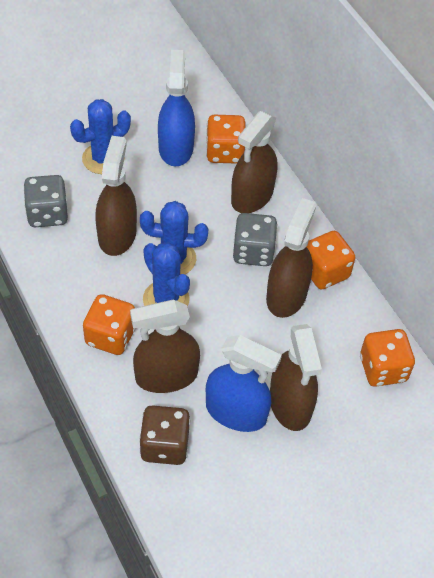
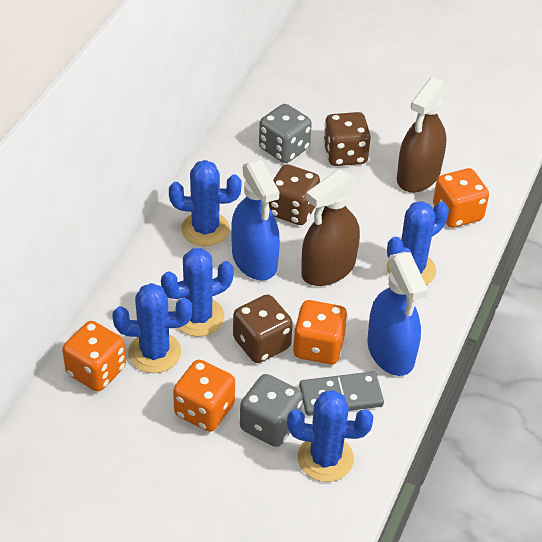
blue cactus: 3 -> 5
brown dice: 1 -> 3
brown spray bottle: 5 -> 2
grey domino: 0 -> 1

